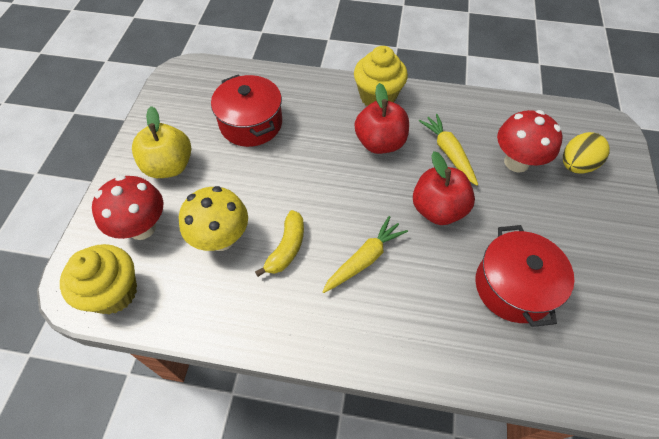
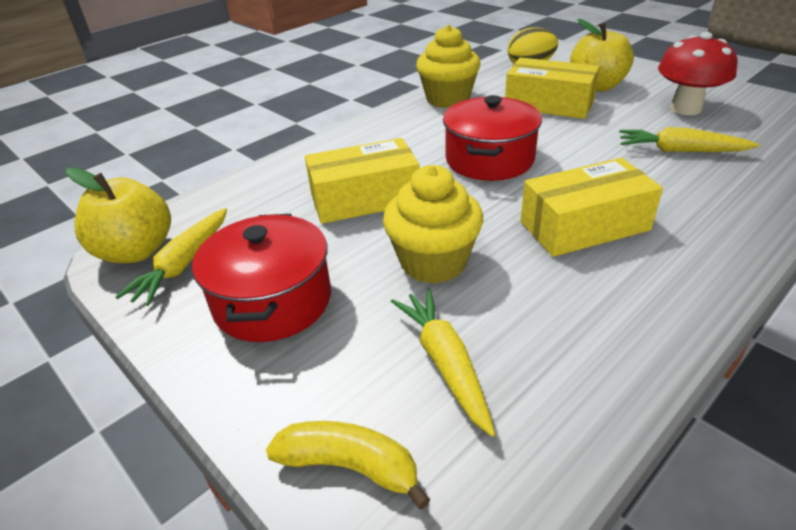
red apple: 2 -> 0
red mushroom: 2 -> 1
yellow apple: 1 -> 2
yellow box: 0 -> 3
yellow carrot: 2 -> 3
yellow mushroom: 1 -> 0

